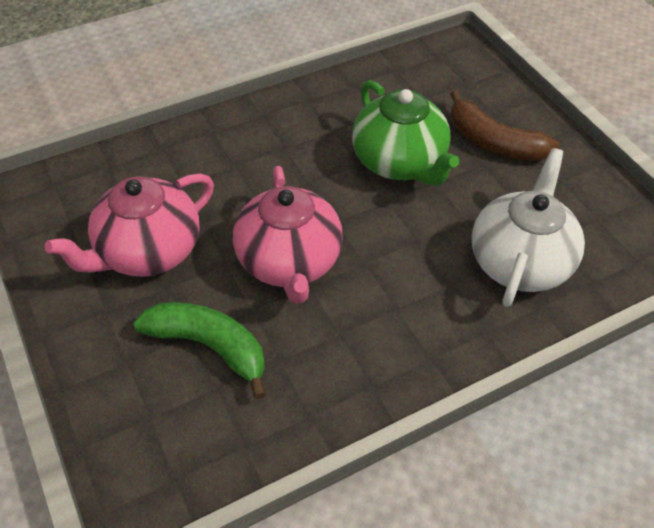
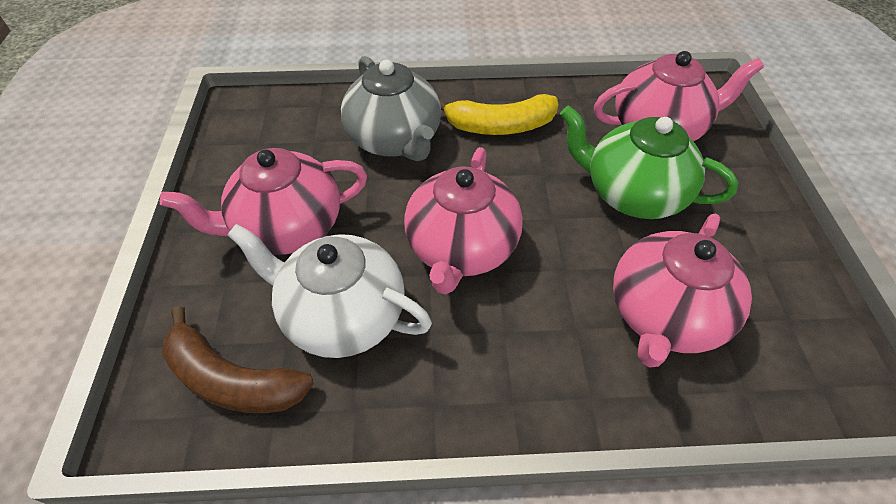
green banana: 1 -> 0
grey teapot: 0 -> 1
pink teapot: 2 -> 4
yellow banana: 0 -> 1

